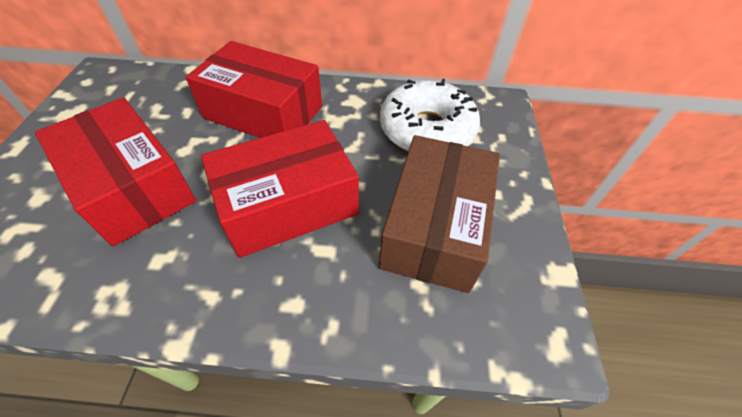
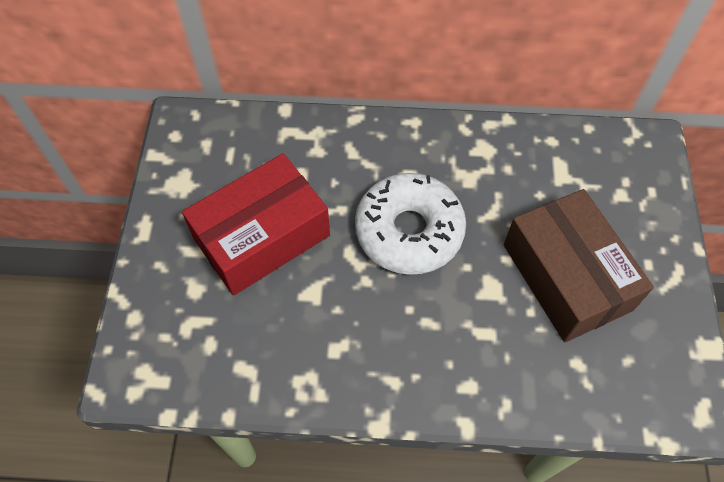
red box: 3 -> 1

